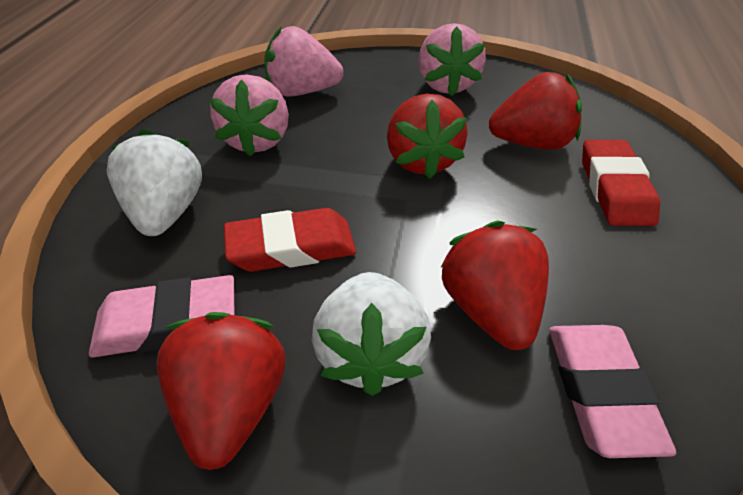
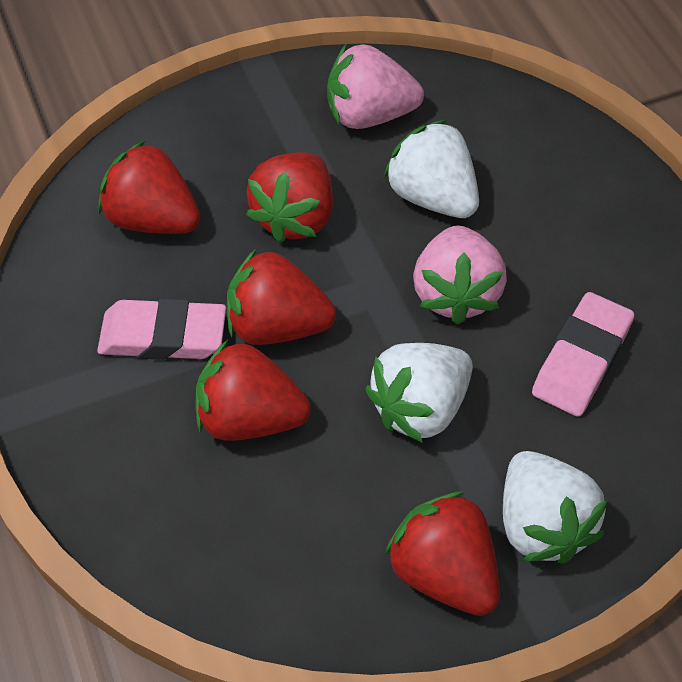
pink strawberry: 3 -> 2
red eraser: 2 -> 0
red strawberry: 4 -> 5
white strawberry: 2 -> 3

